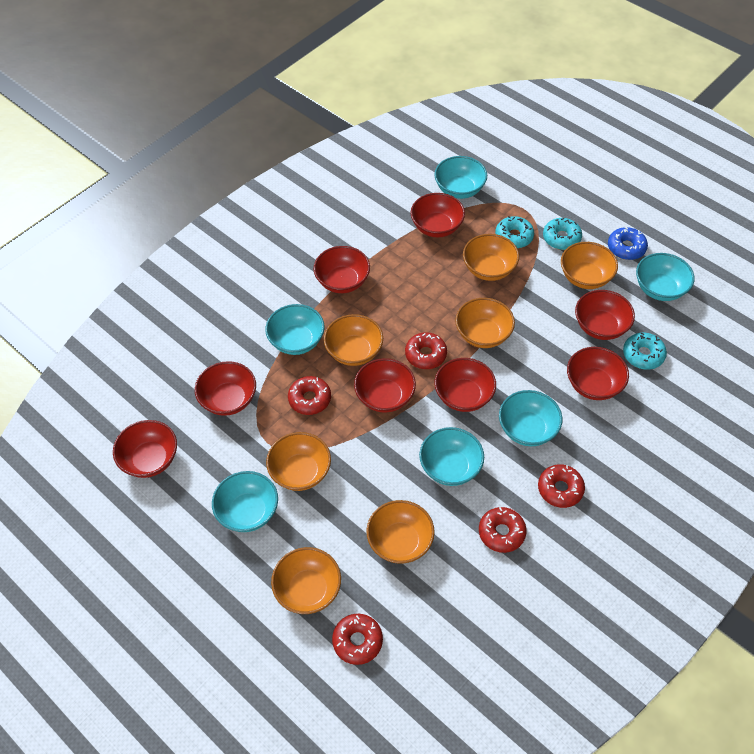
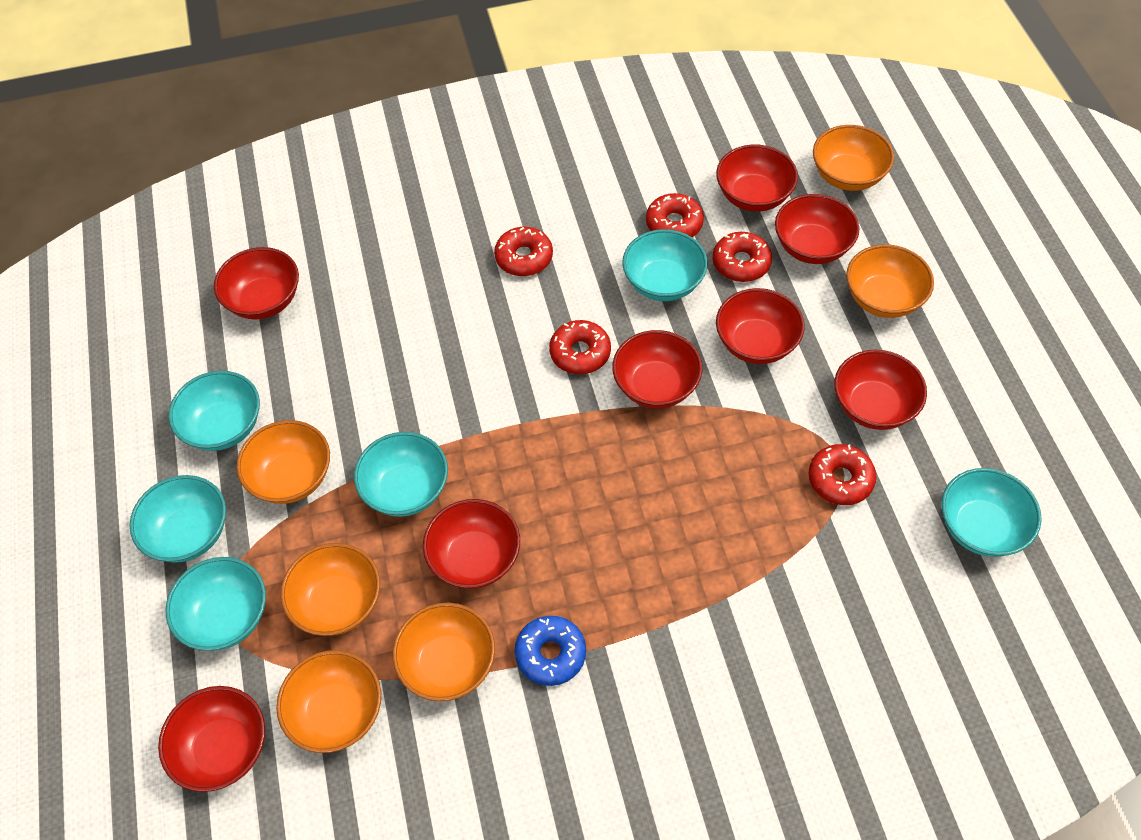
orange bowl: 7 -> 6
turquoise donut: 3 -> 0

